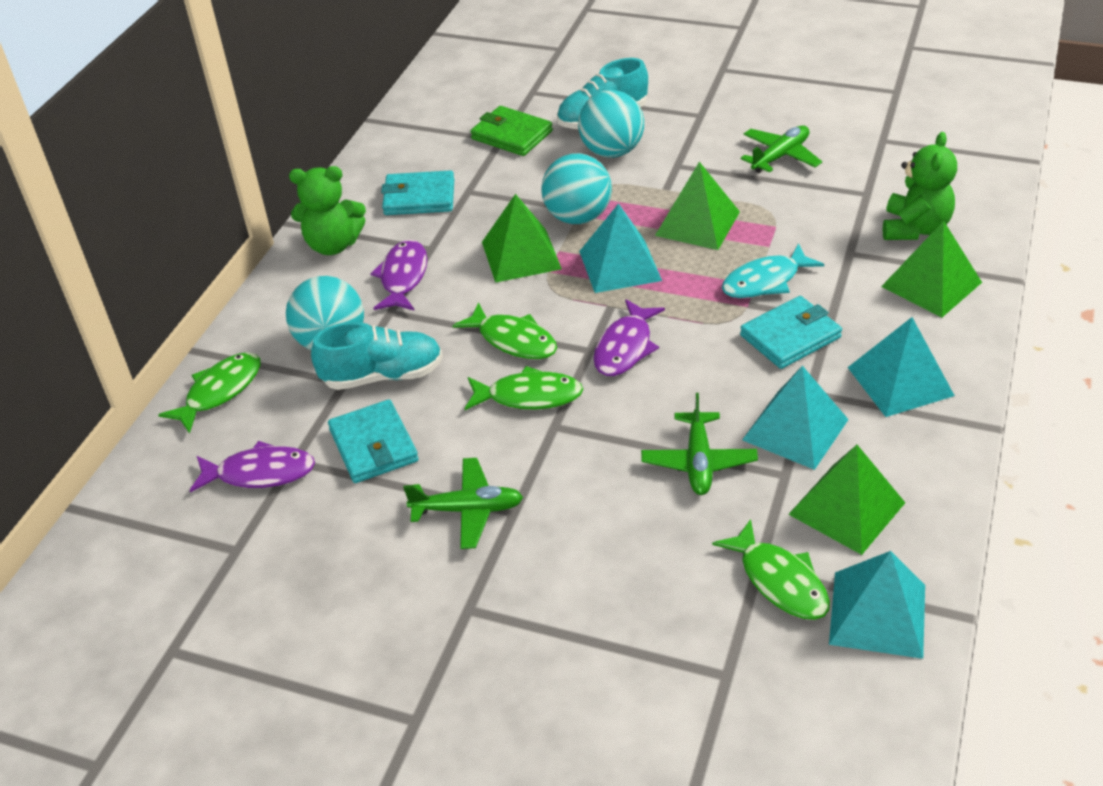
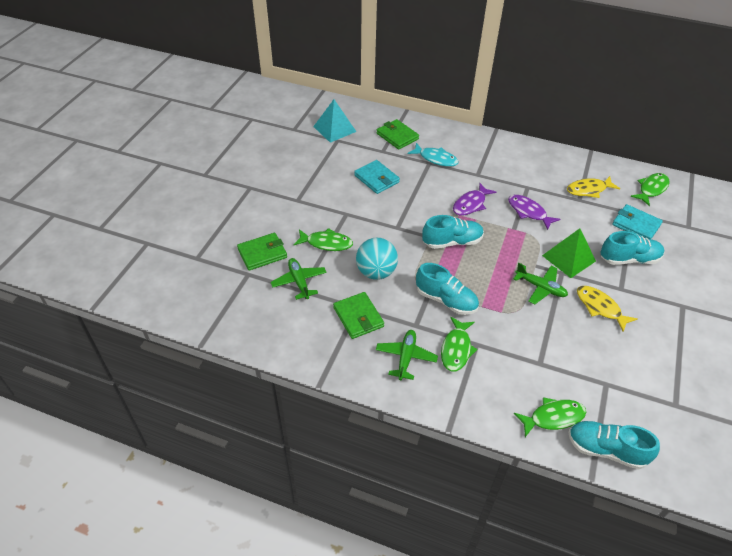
green pyramid: 4 -> 1
green teddy bear: 2 -> 0
green wallet: 1 -> 3
purple fish: 3 -> 2
turquoise ball: 3 -> 1
turquoise pyramid: 4 -> 1
turquoise shoe: 2 -> 4
turquoise wallet: 3 -> 2
yellow fish: 0 -> 2

